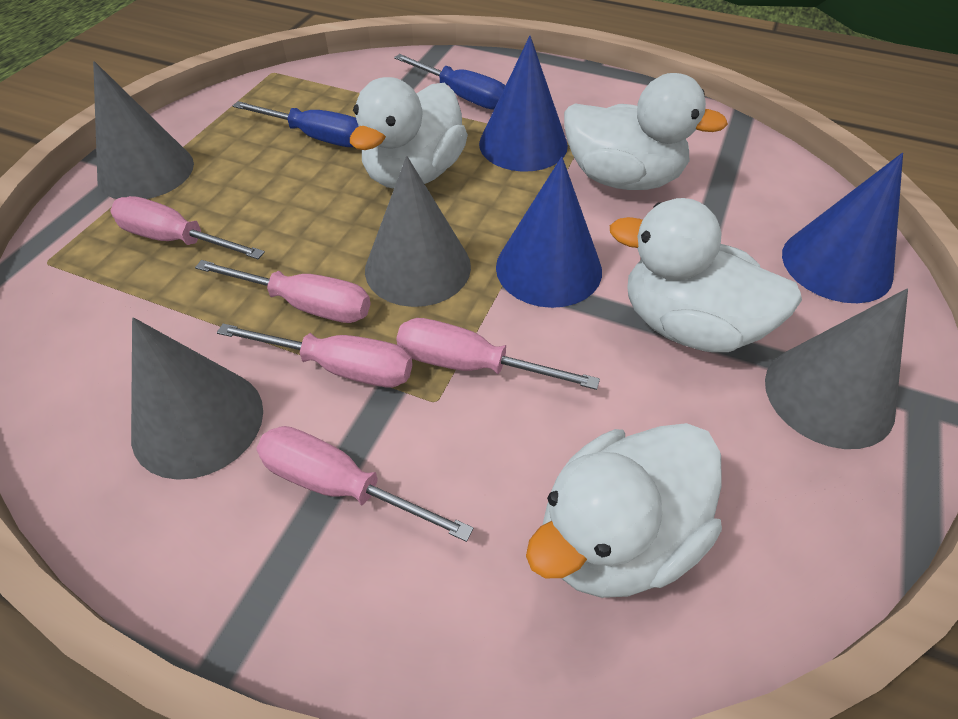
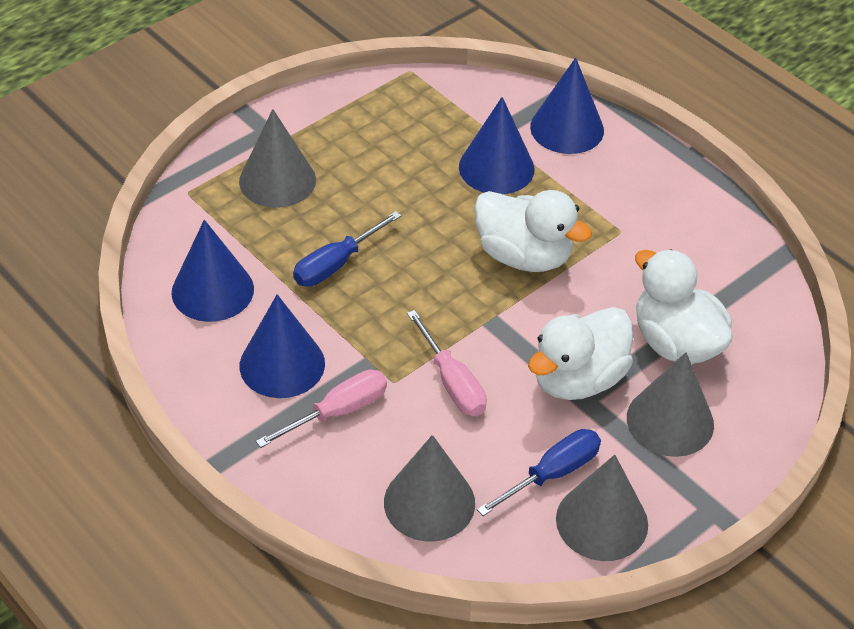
blue cone: 3 -> 4
pink screwdriver: 5 -> 2
white duck: 4 -> 3

